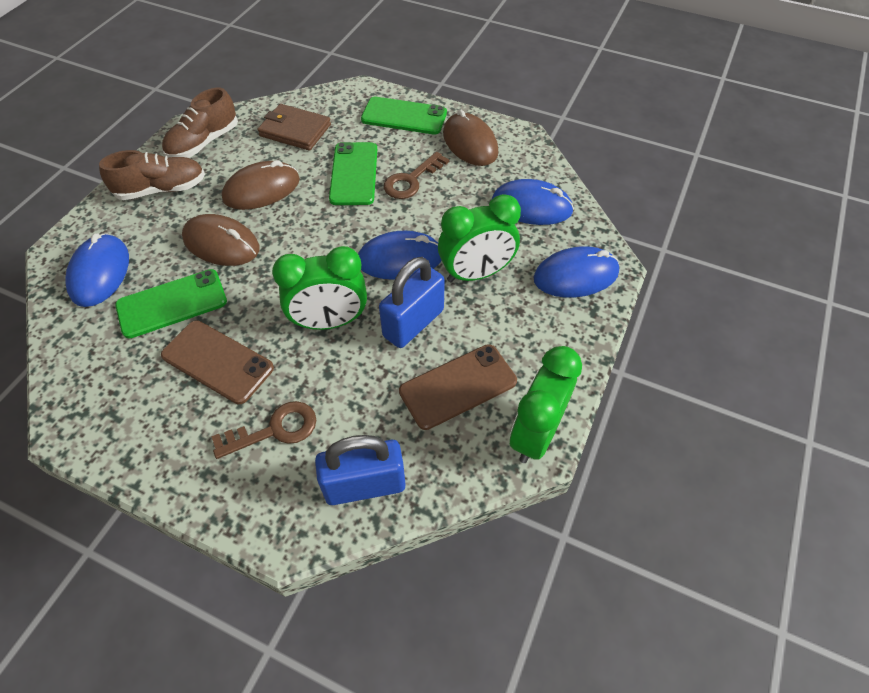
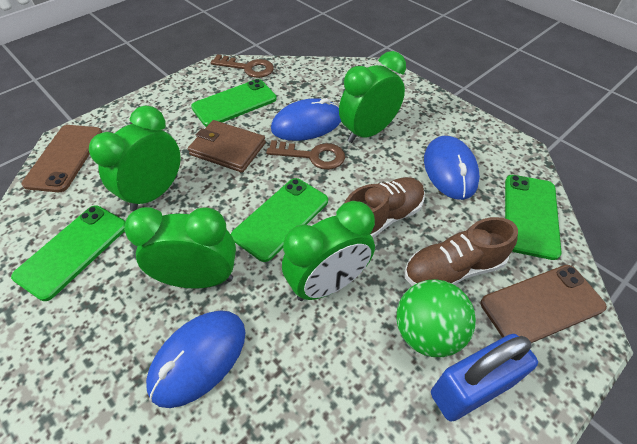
blue mouse: 4 -> 3
blue padlock: 2 -> 1
brown mouse: 3 -> 0
green ball: 0 -> 1
green clock: 3 -> 4
green phone: 3 -> 4

